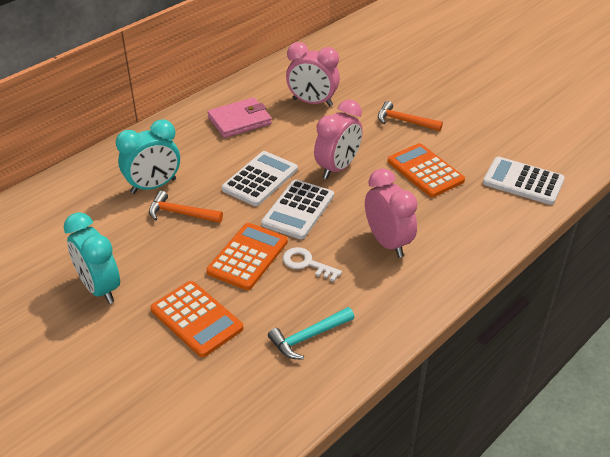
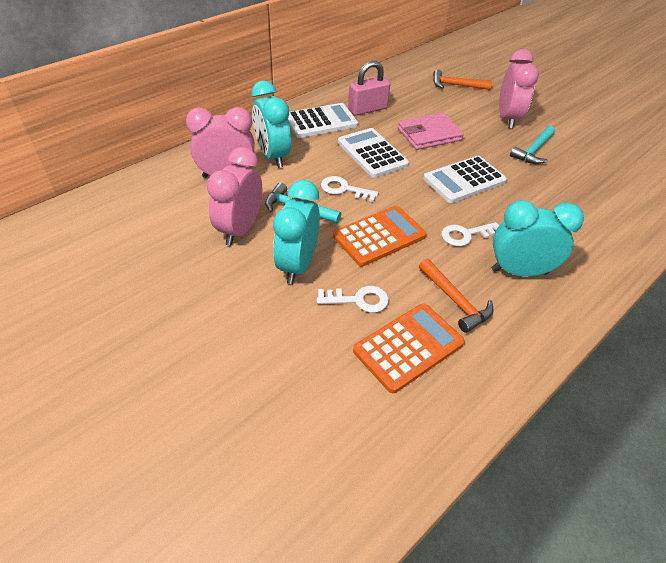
orange calculator: 3 -> 2
pink padlock: 0 -> 1
turquoise clock: 2 -> 3
turquoise hammer: 1 -> 2
white key: 1 -> 3

